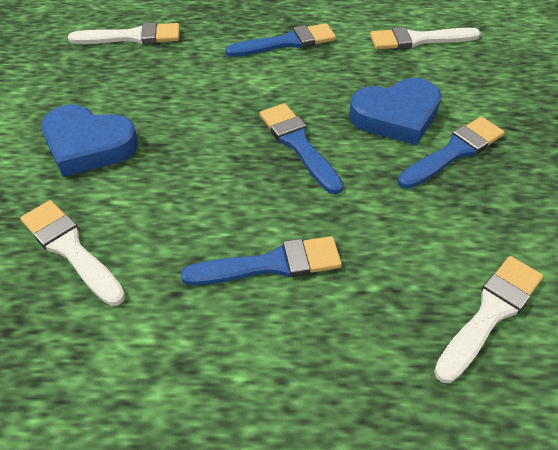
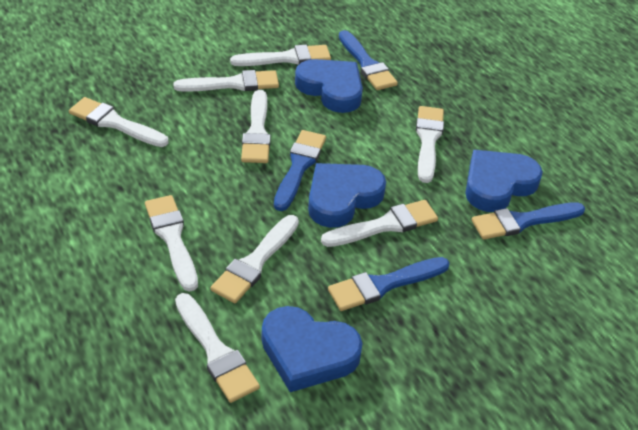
blue heart: 2 -> 4
white brush: 4 -> 9

